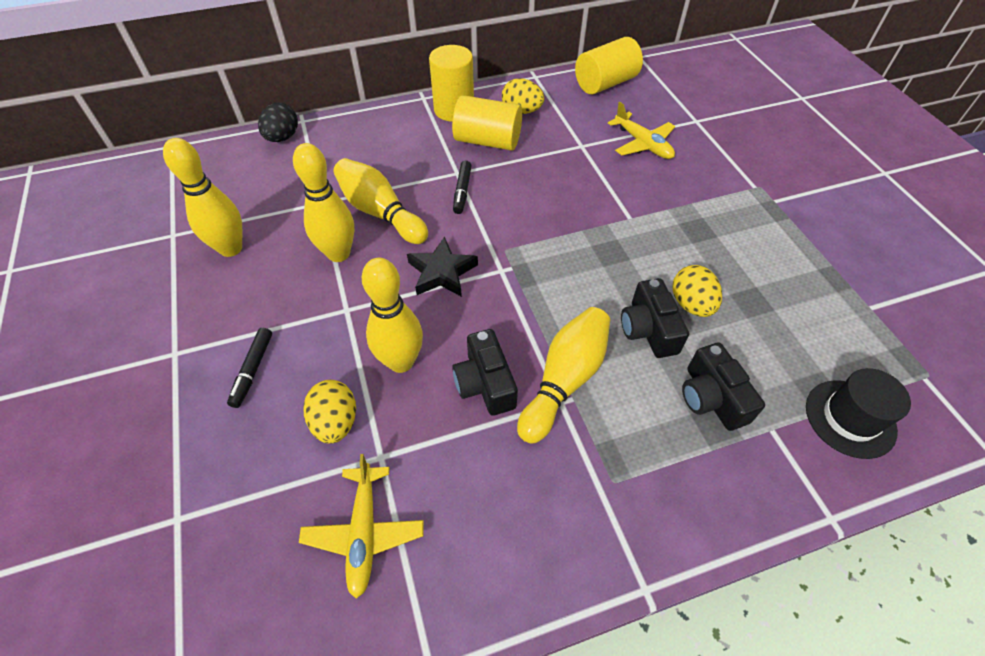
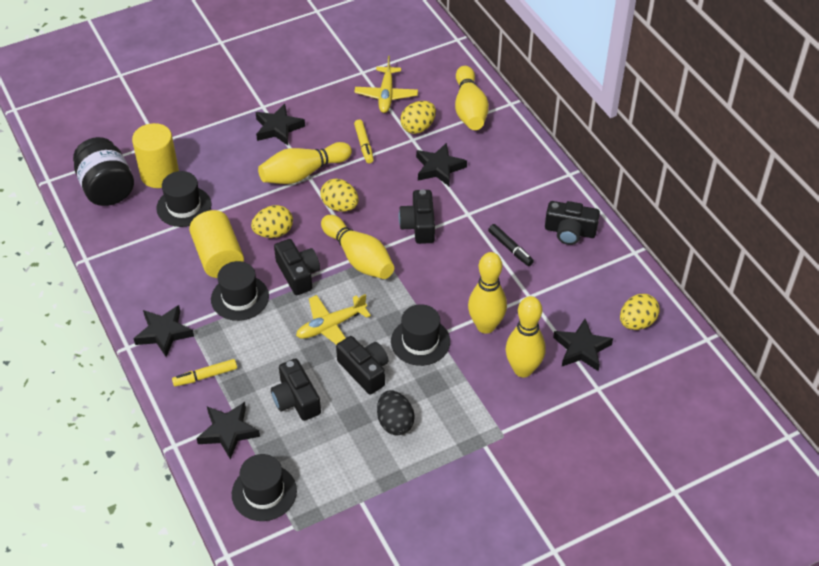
black camera: 3 -> 5
black hat: 1 -> 4
black jar: 0 -> 1
black marker: 2 -> 1
black star: 1 -> 5
yellow cylinder: 3 -> 2
yellow egg: 3 -> 4
yellow marker: 0 -> 2

